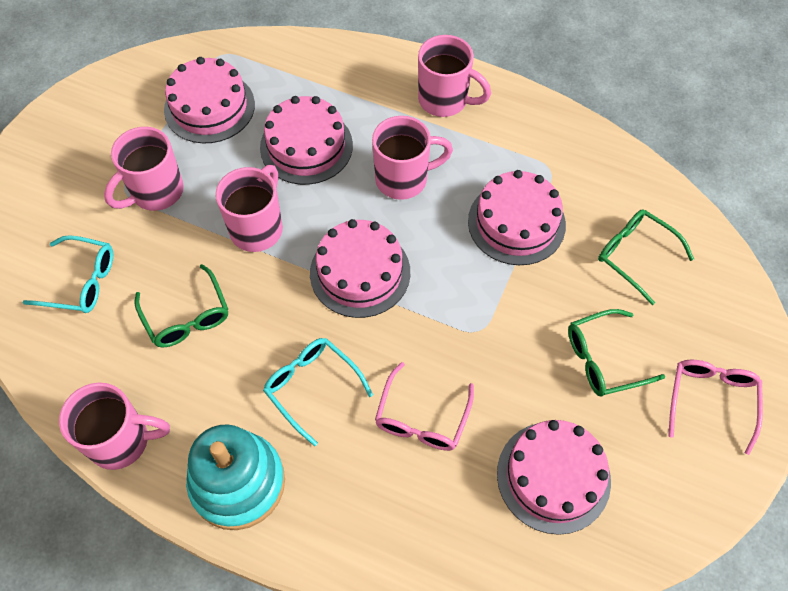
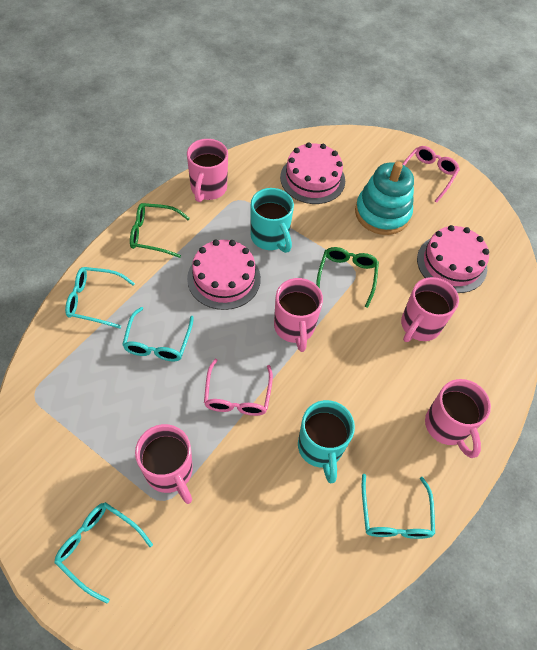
green glasses: 3 -> 2
pink cake: 5 -> 3
turquoise glasses: 2 -> 4
turquoise mug: 0 -> 2

